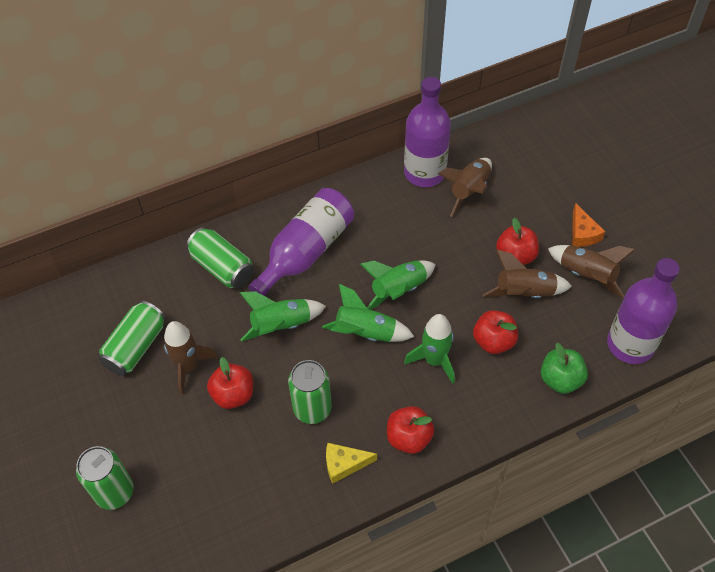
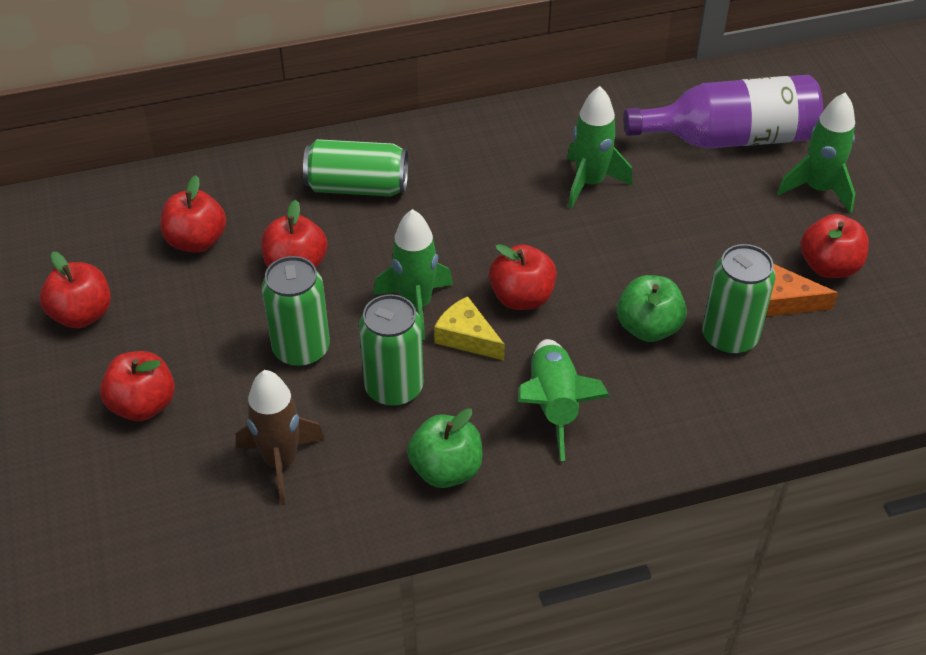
brown rocket: 4 -> 1
green apple: 1 -> 2
purple bottle: 3 -> 1
red apple: 4 -> 6

